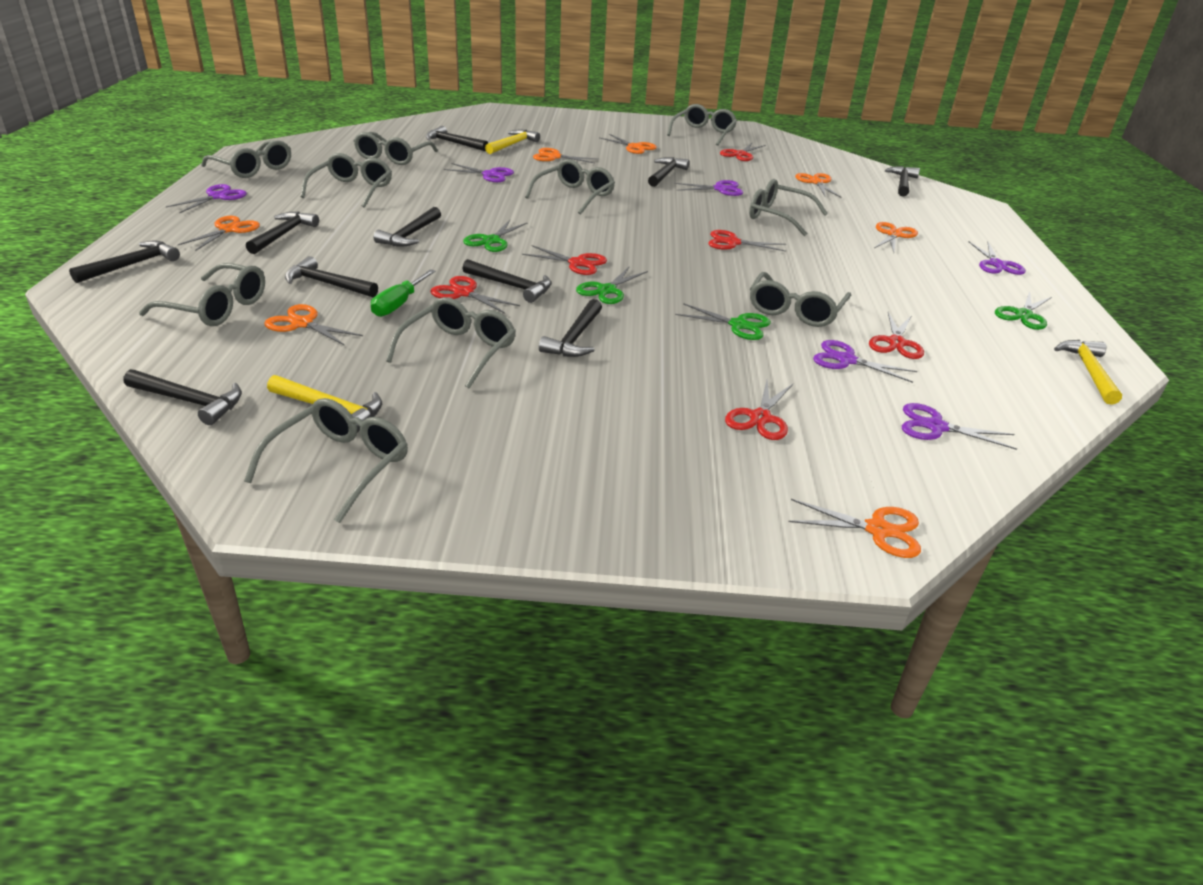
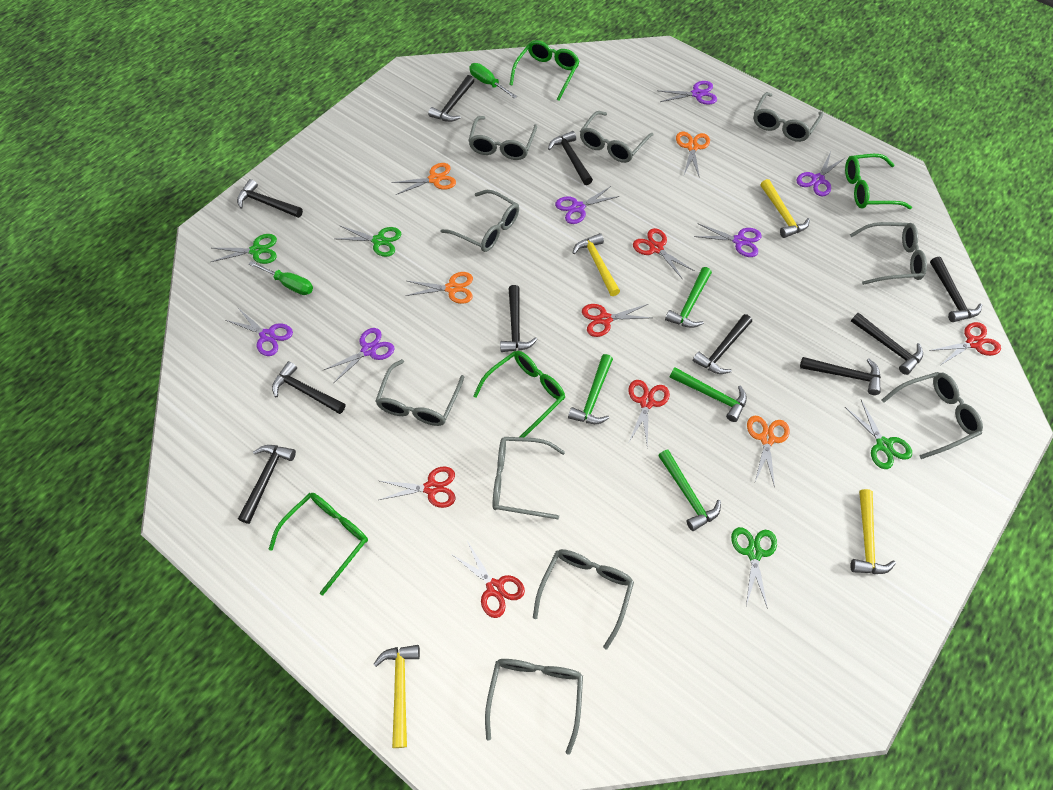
green glasses: 0 -> 4
green hammer: 0 -> 4
green screwdriver: 1 -> 2
orange scissors: 7 -> 4
yellow hammer: 3 -> 4

